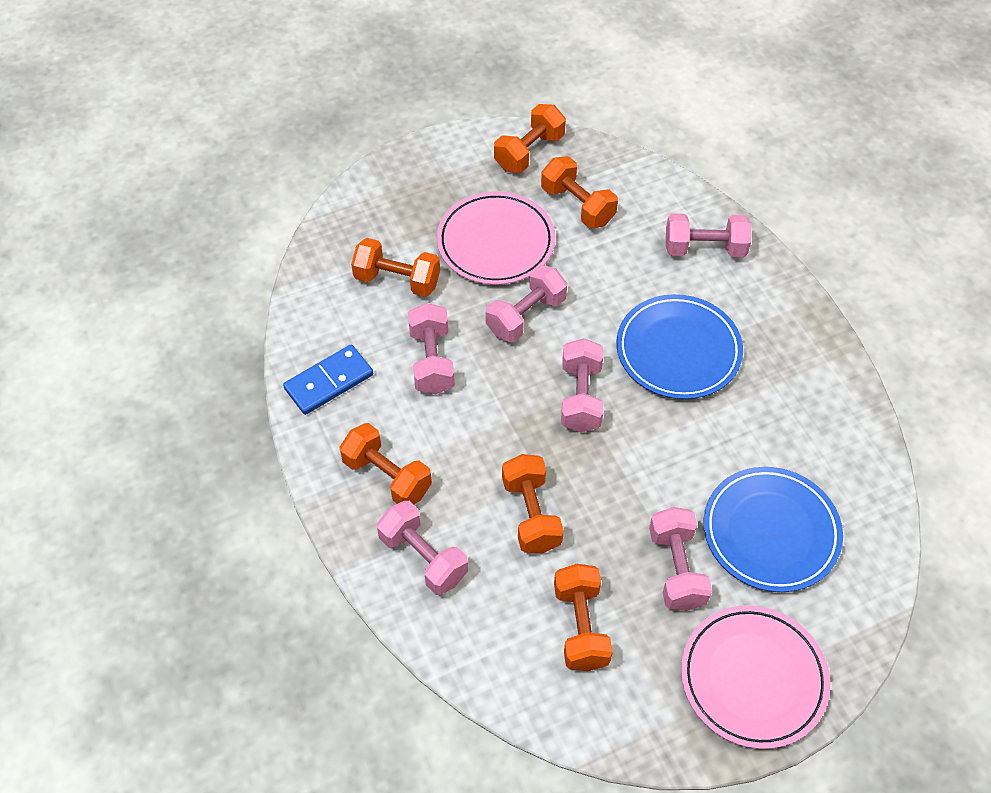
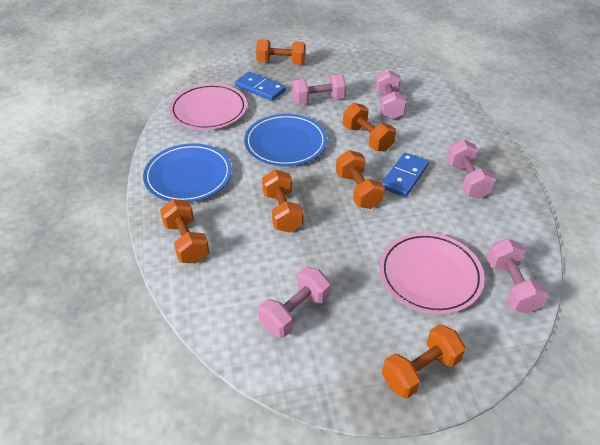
blue domino: 1 -> 2
pink dumbbell: 6 -> 5

